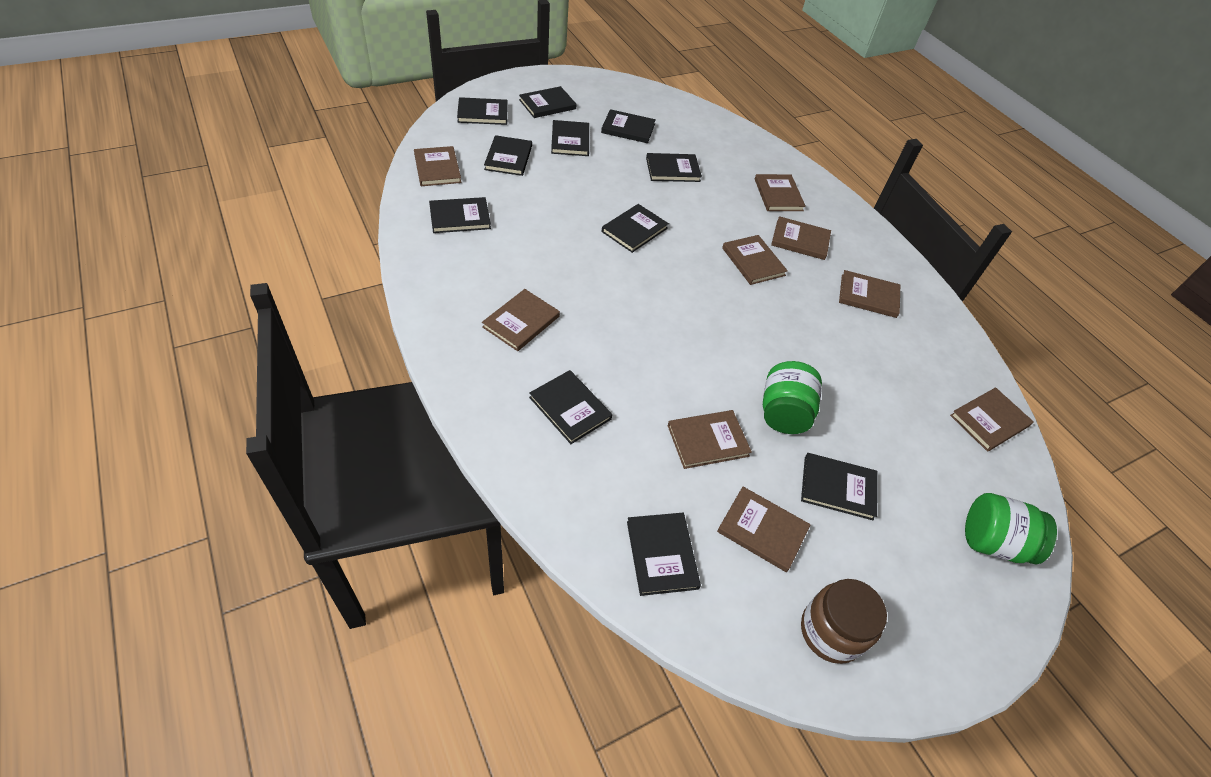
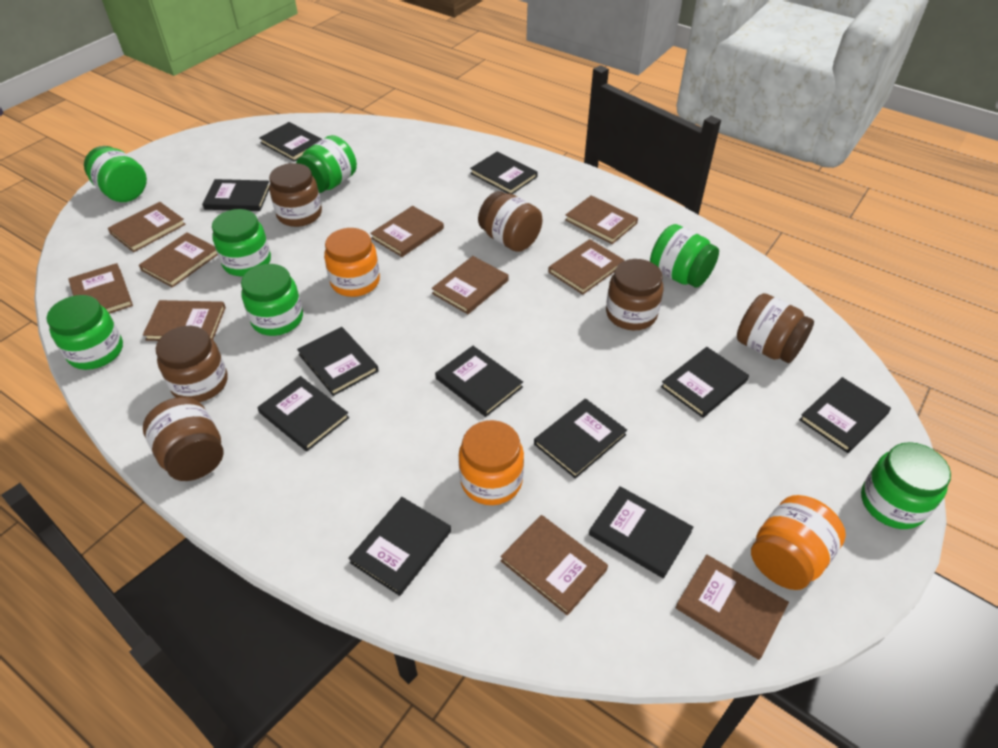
brown book: 9 -> 10
brown jar: 1 -> 6
green jar: 2 -> 7
orange jar: 0 -> 3

